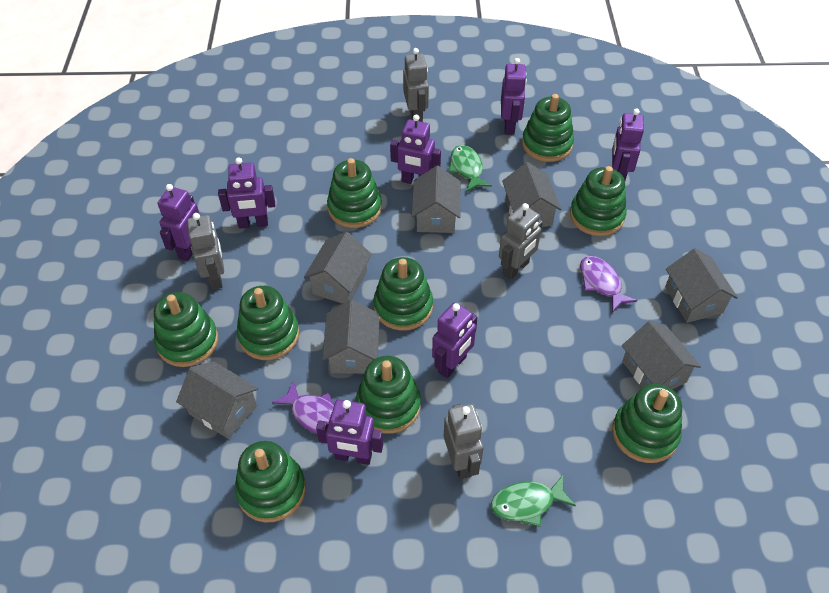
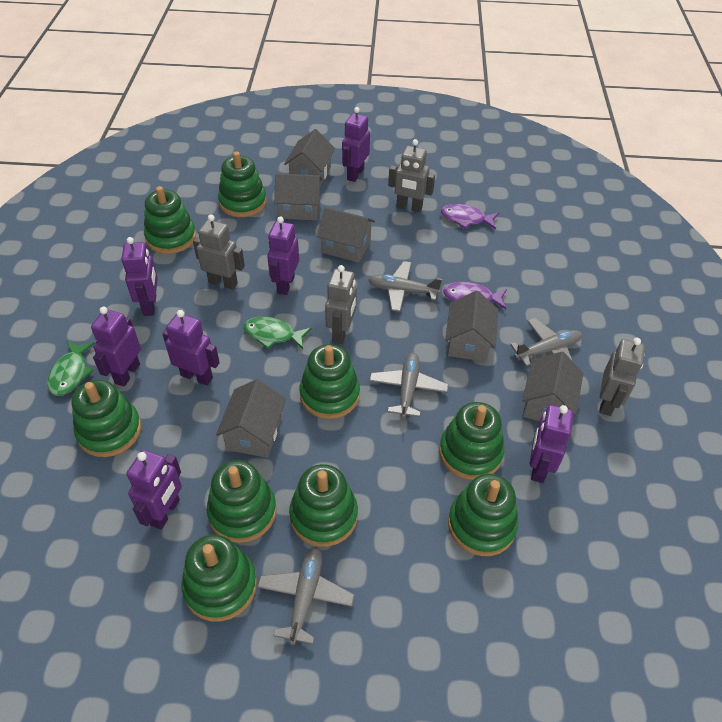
grey house: 7 -> 6
grey plane: 0 -> 4

